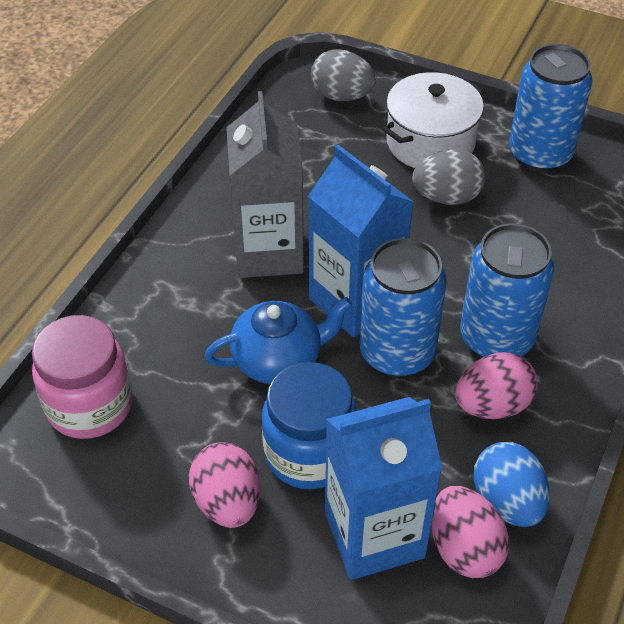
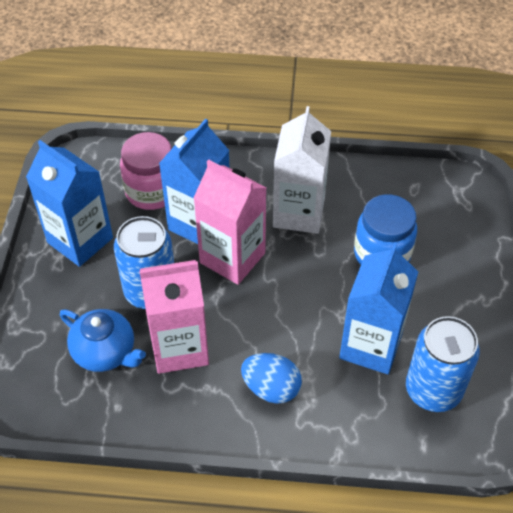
blue can: 3 -> 2
blue carton: 2 -> 3
grey carton: 1 -> 0
grey egg: 2 -> 0
pink carton: 0 -> 2
pink egg: 3 -> 0
white carton: 0 -> 1
white pot: 1 -> 0

